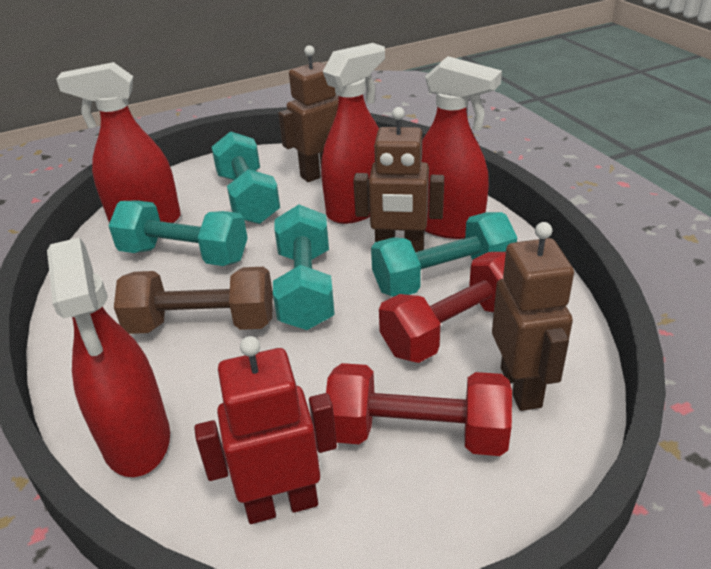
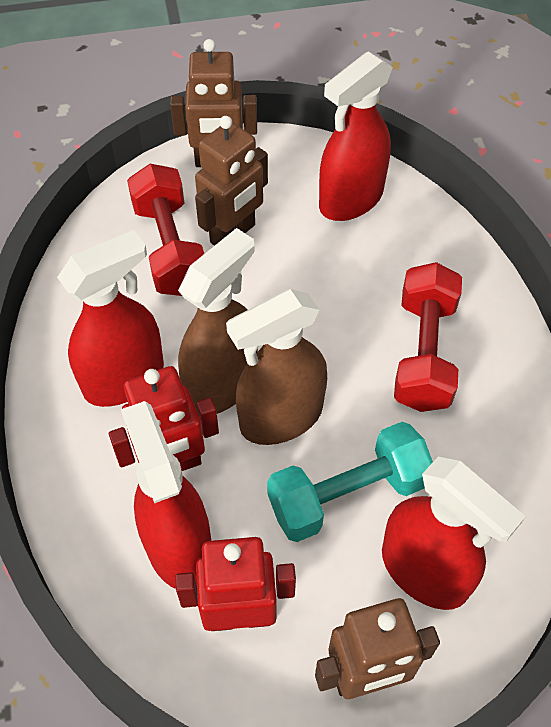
brown dumbbell: 1 -> 0
brown spray bottle: 0 -> 2
red robot: 1 -> 2
turquoise dumbbell: 4 -> 1

